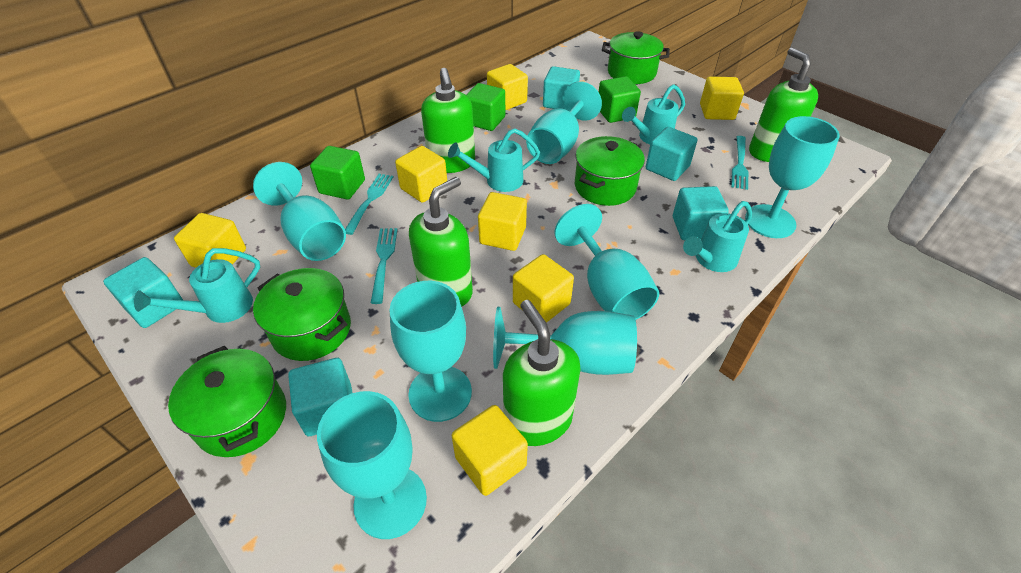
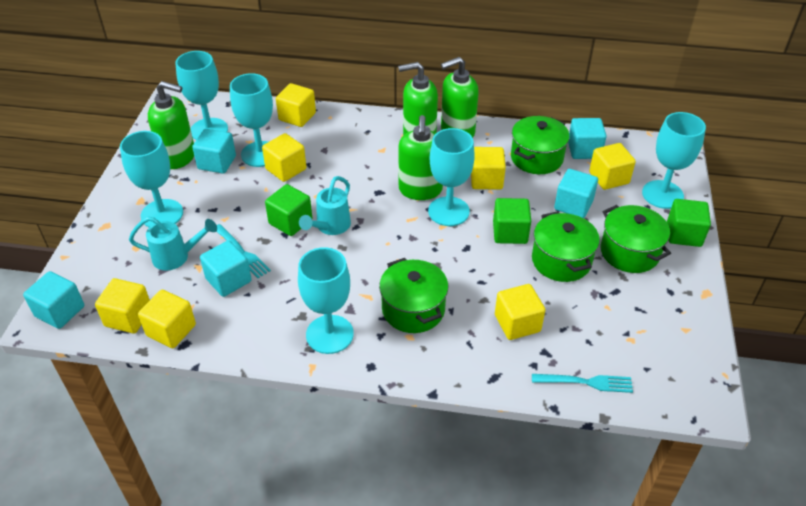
turquoise fork: 3 -> 2
turquoise goblet: 7 -> 6
turquoise watering can: 4 -> 2

